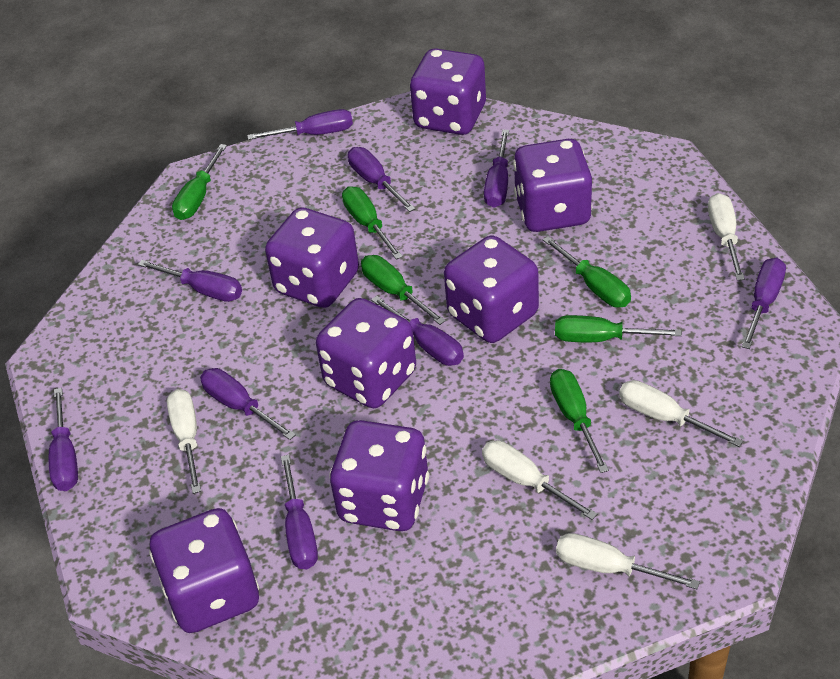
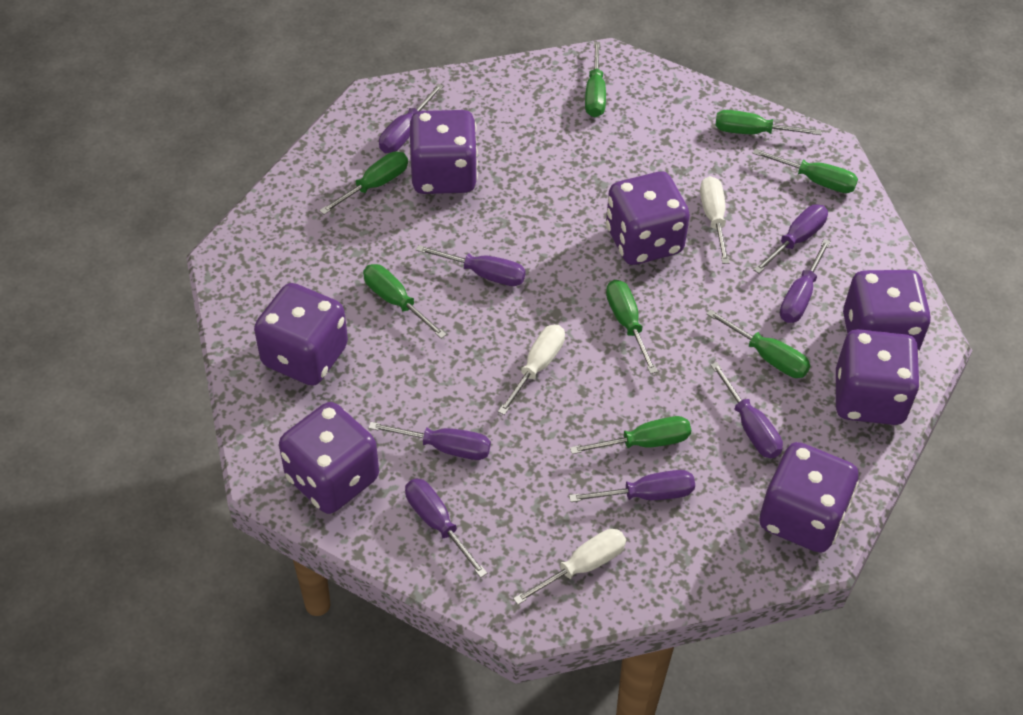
green screwdriver: 6 -> 8
purple screwdriver: 9 -> 8
white screwdriver: 5 -> 3

